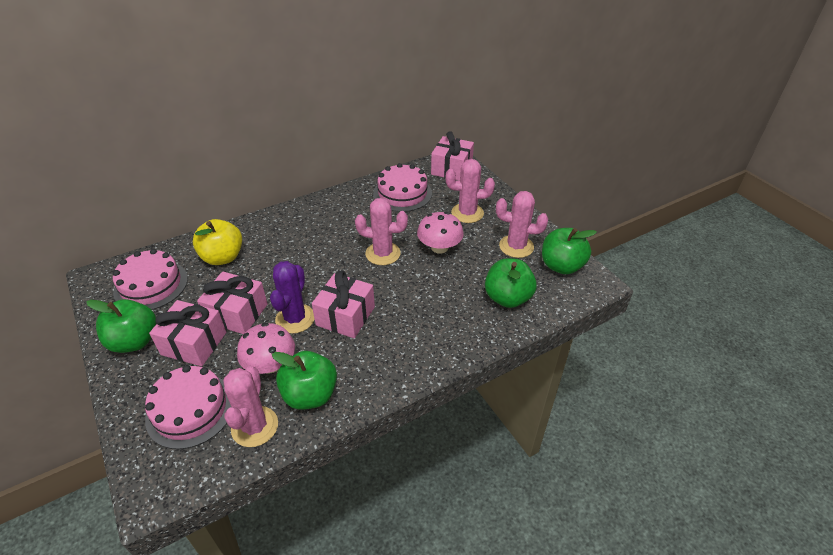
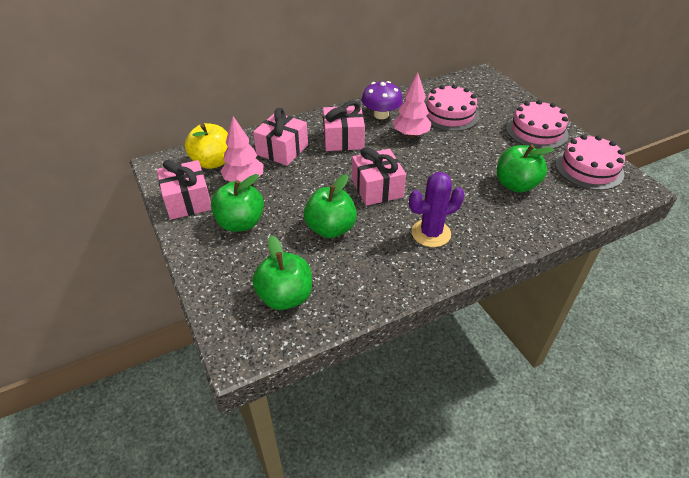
pink cactus: 4 -> 0
pink mushroom: 2 -> 0
pink tree: 0 -> 2
purple mushroom: 0 -> 1

